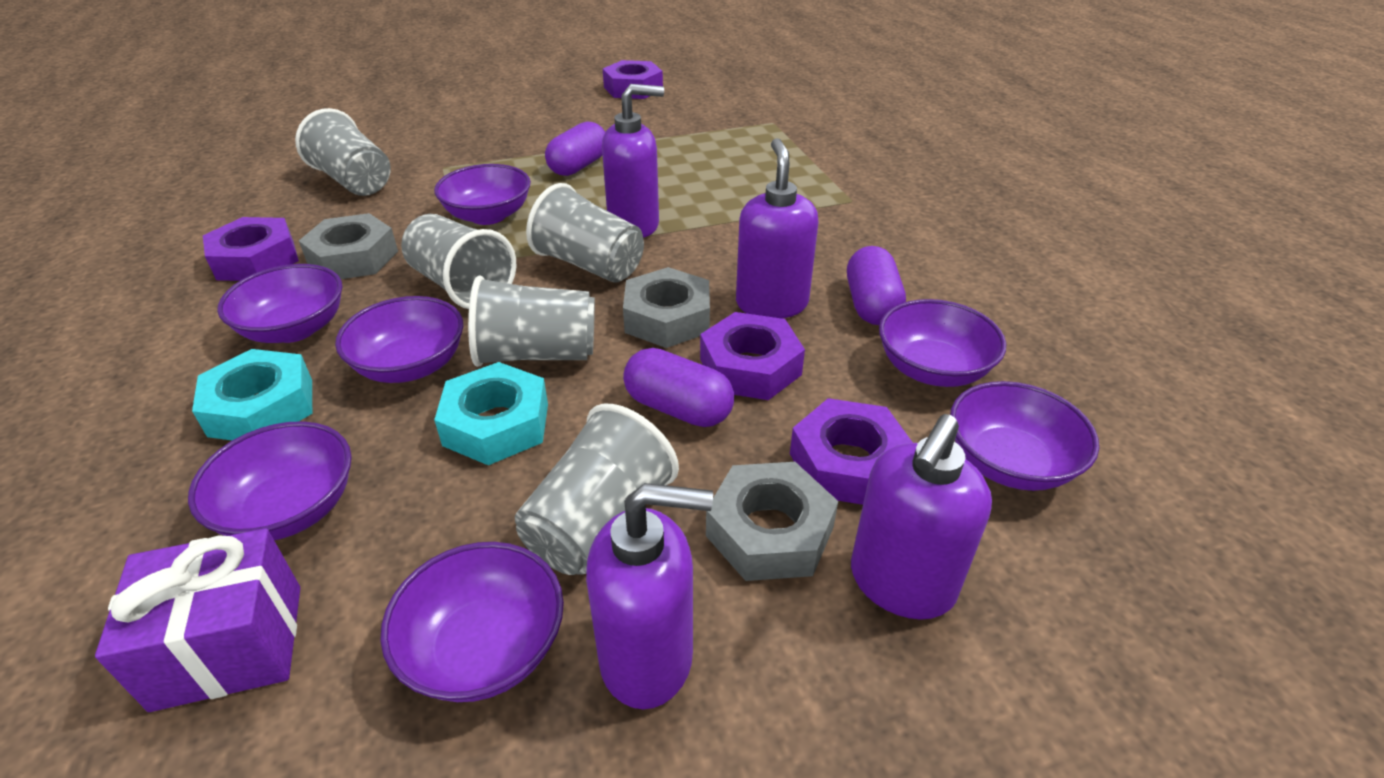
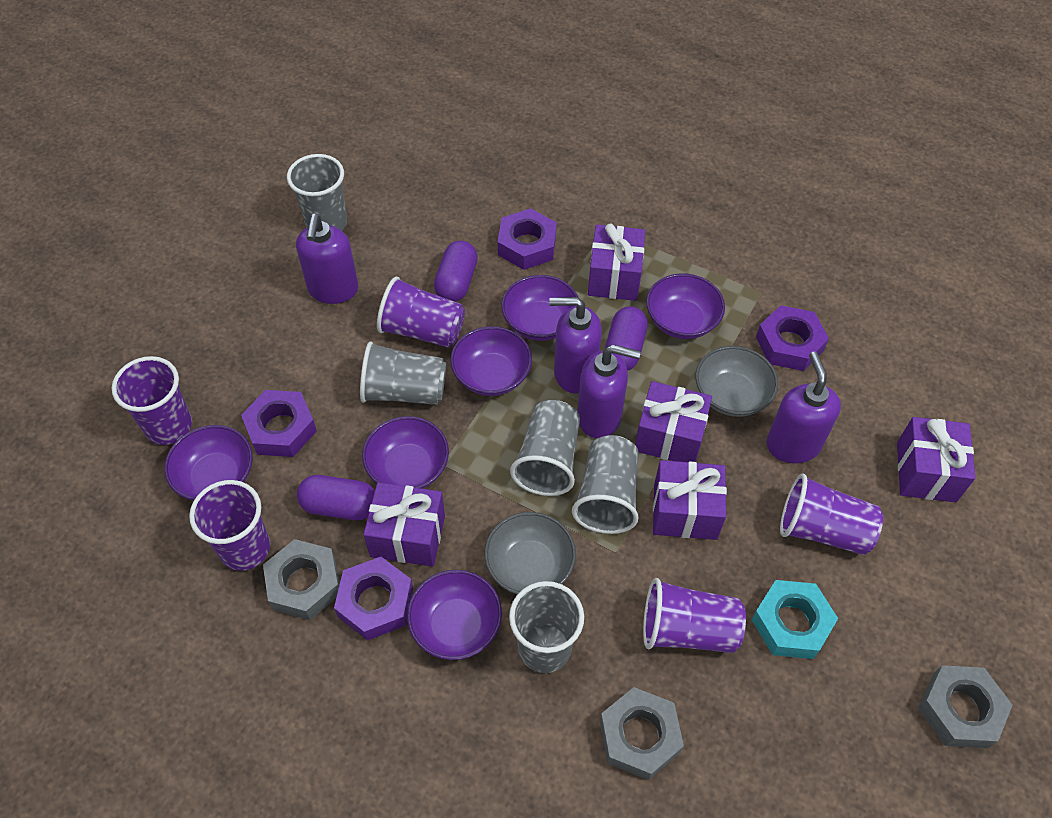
grey bowl: 0 -> 2
purple bowl: 7 -> 6
purple cup: 0 -> 5
purple gift: 1 -> 5
turquoise nut: 2 -> 1

